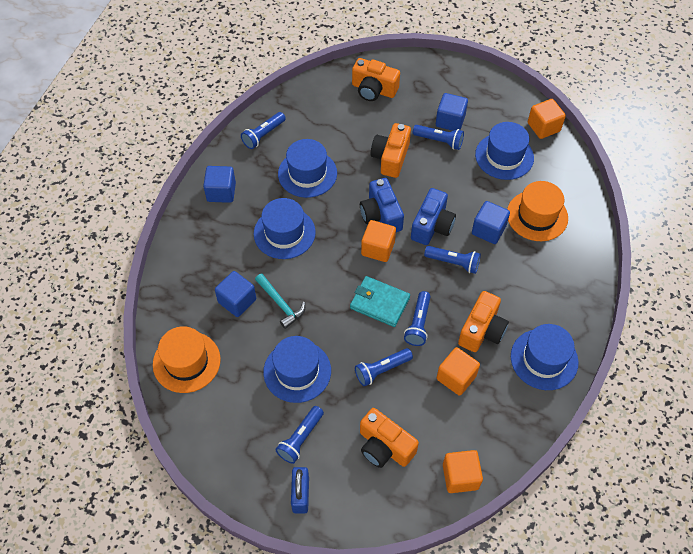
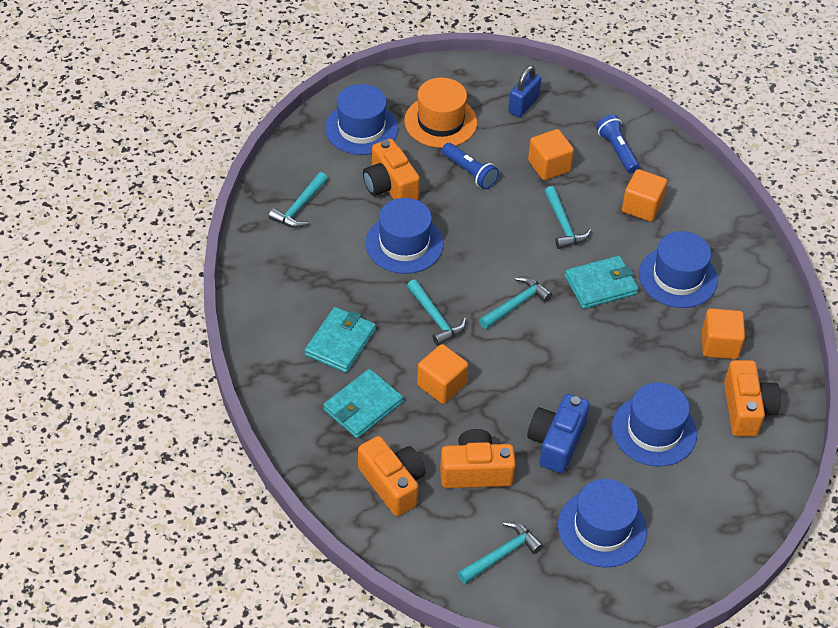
blue camera: 2 -> 1
blue cube: 4 -> 0
blue flashlight: 6 -> 2
orange hat: 2 -> 1
turquoise hammer: 1 -> 5
turquoise wallet: 1 -> 3

